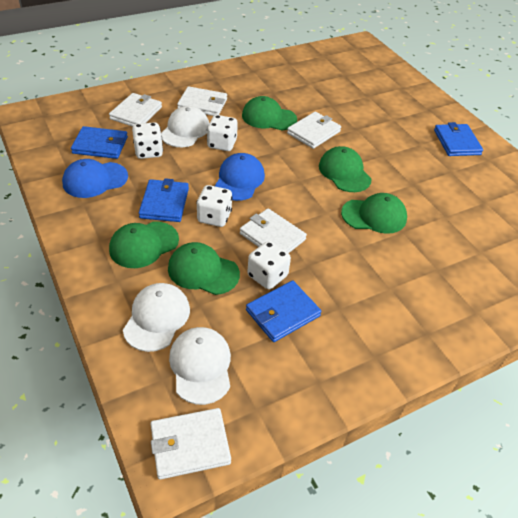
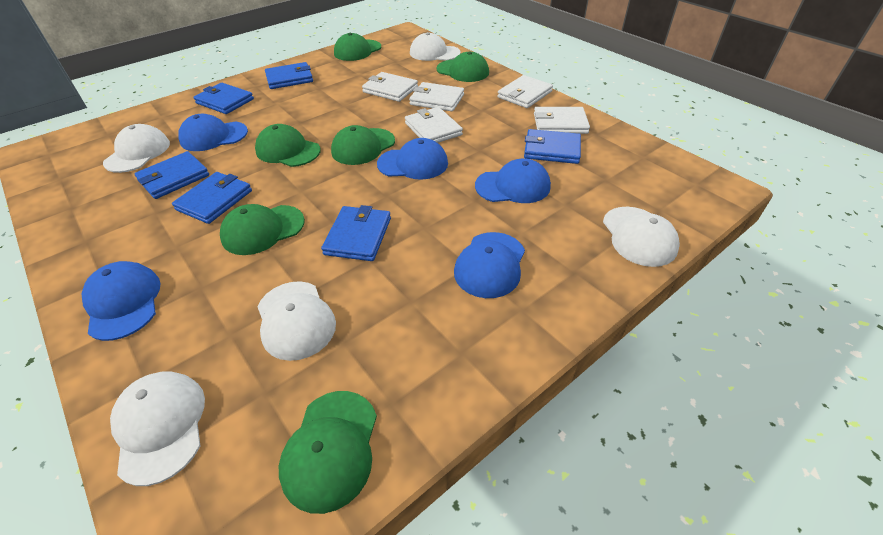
blue cap: 2 -> 5
blue wallet: 4 -> 6
green cap: 5 -> 6
white cap: 3 -> 5
white dice: 4 -> 0

